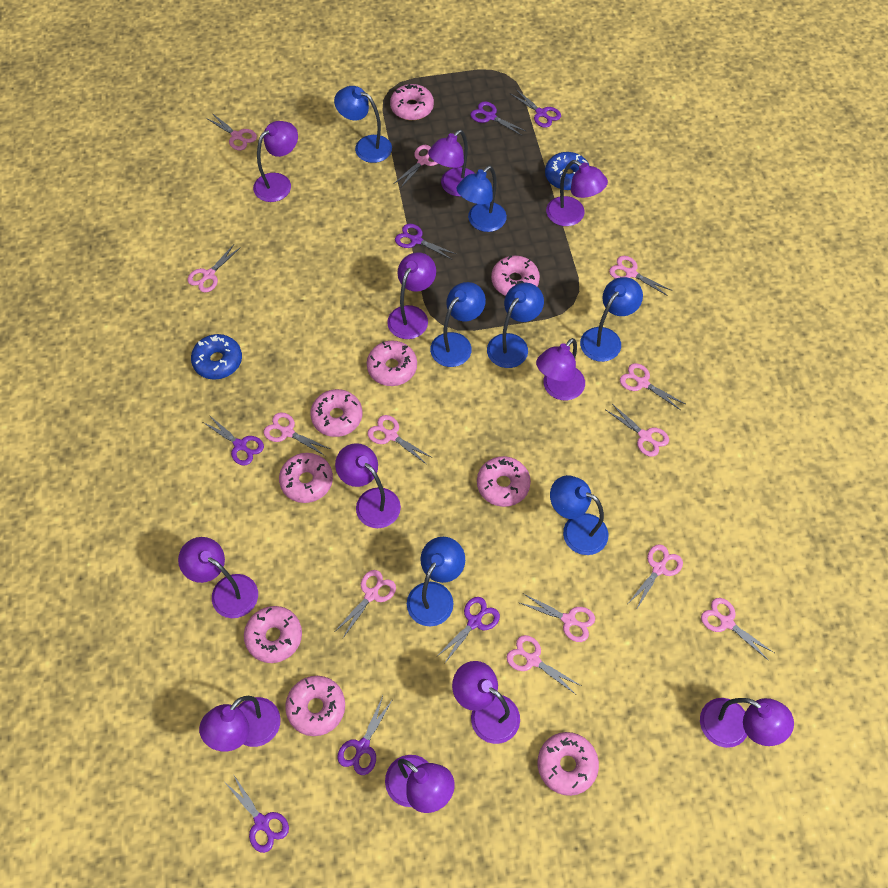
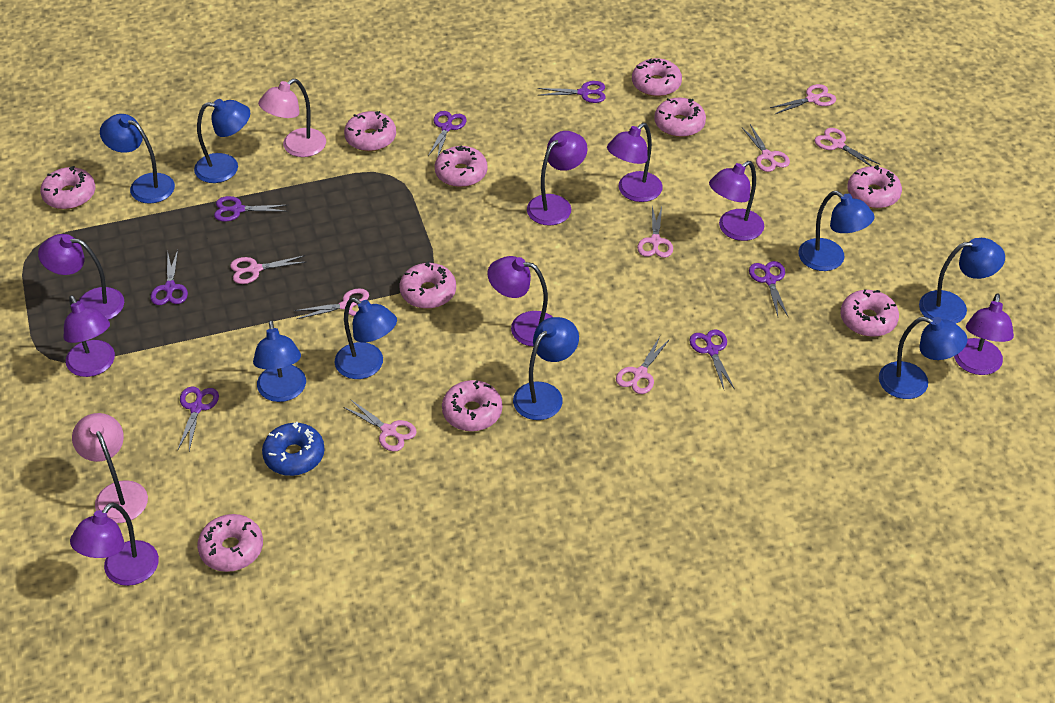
blue donut: 2 -> 1
blue lamp: 7 -> 8
pink donut: 9 -> 10
pink lamp: 0 -> 2
pink scissors: 13 -> 8
purple lamp: 11 -> 8

